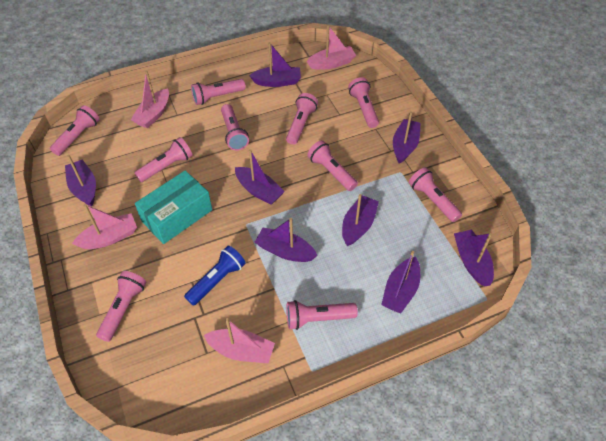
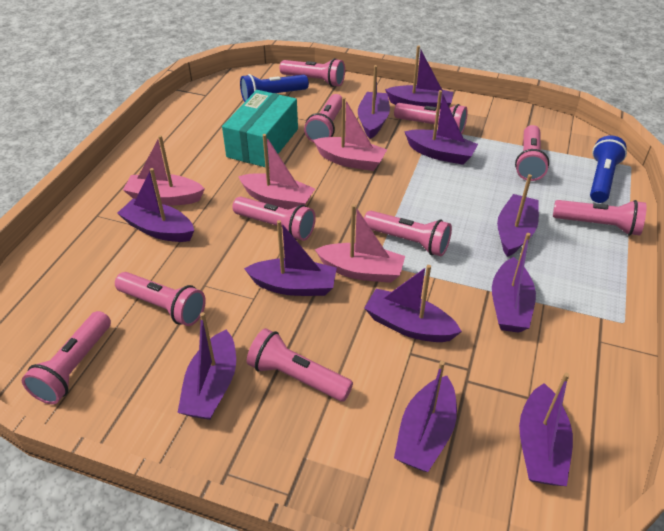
blue flashlight: 1 -> 2
purple boat: 8 -> 11

